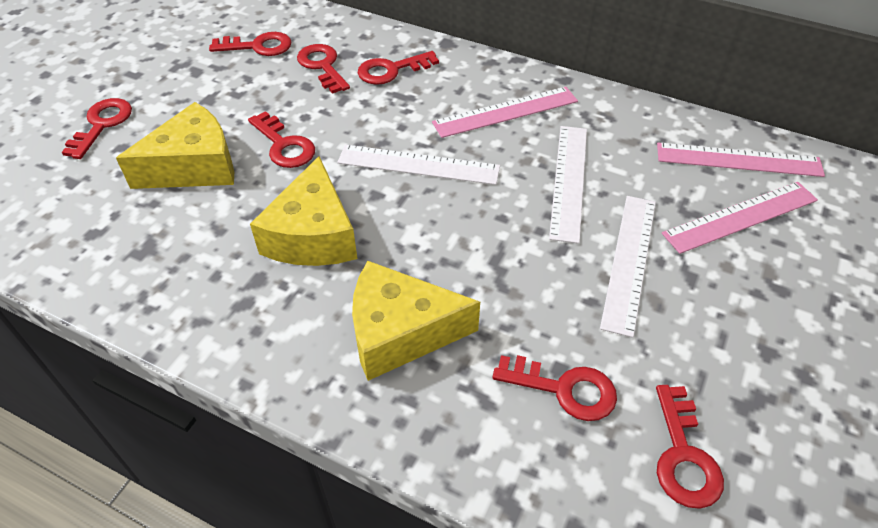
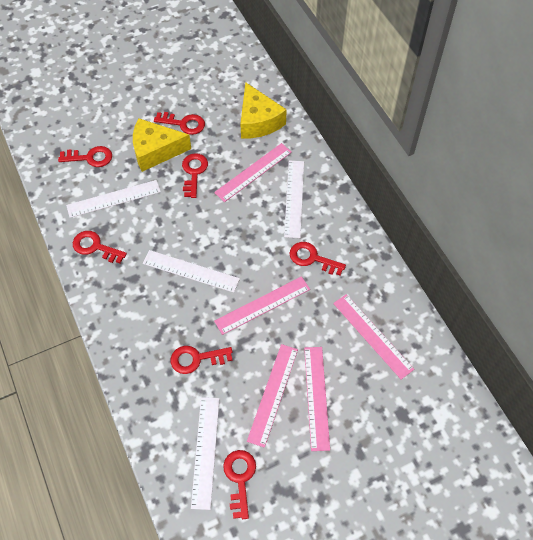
pink ruler: 3 -> 5
white ruler: 3 -> 4
yellow cheese: 3 -> 2

